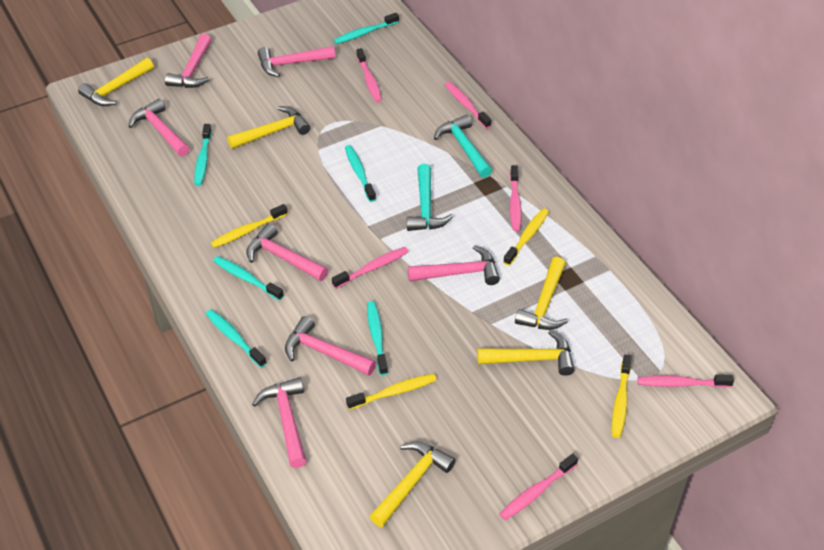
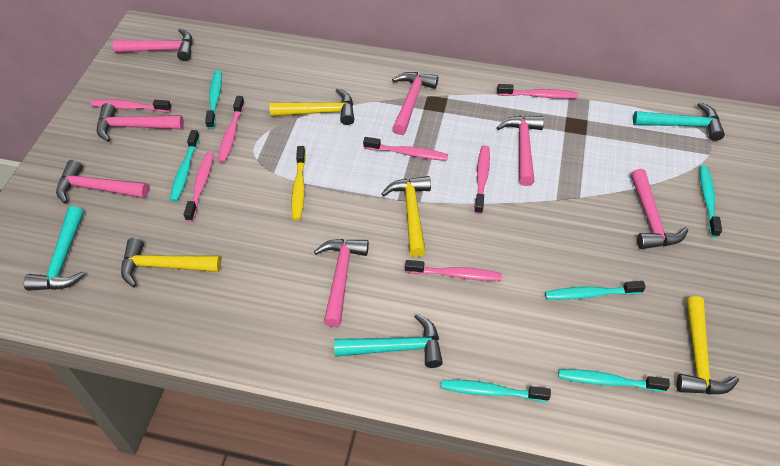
pink toothbrush: 6 -> 7
turquoise hammer: 2 -> 3
yellow hammer: 5 -> 4
yellow toothbrush: 4 -> 1

